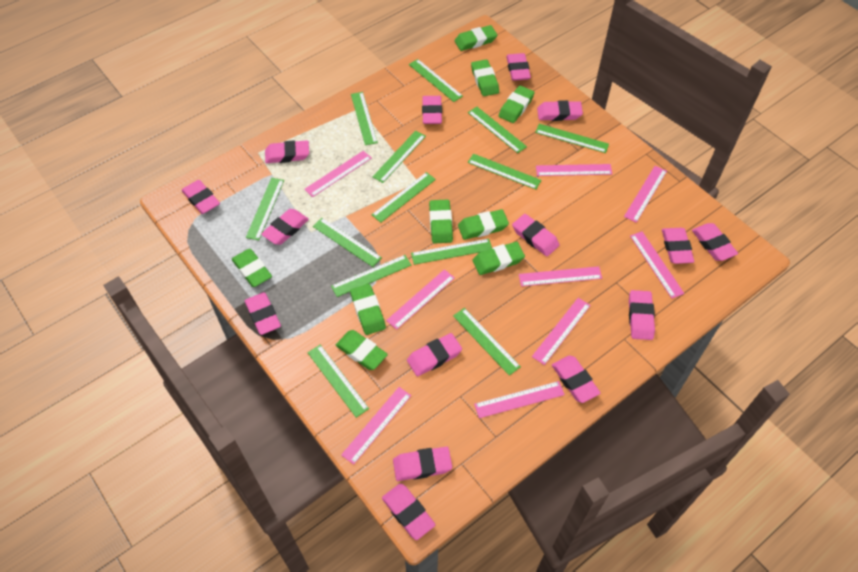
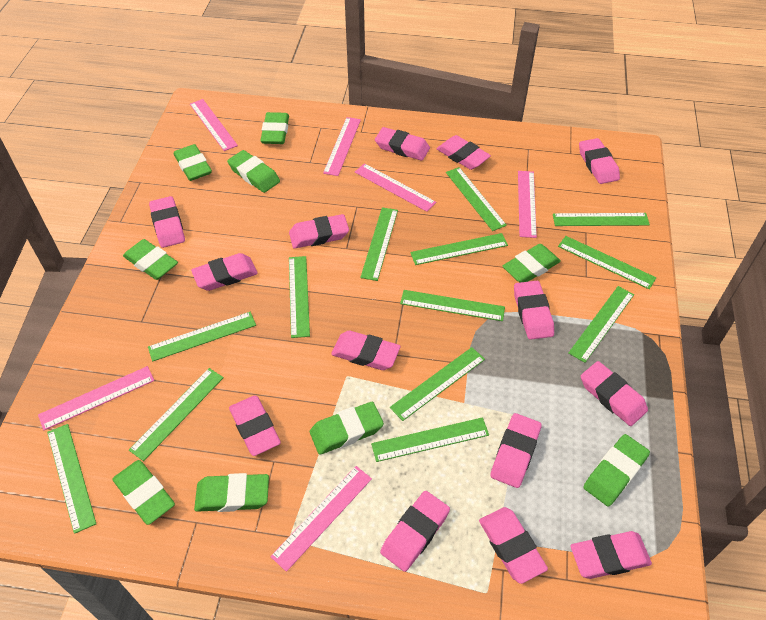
pink eraser: 15 -> 14
pink ruler: 9 -> 6

